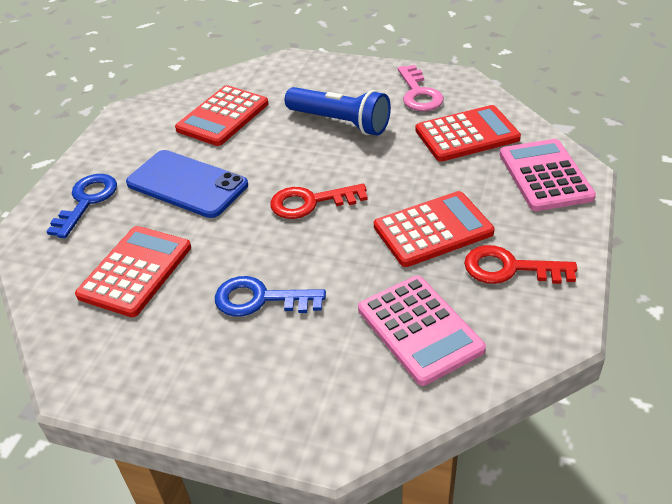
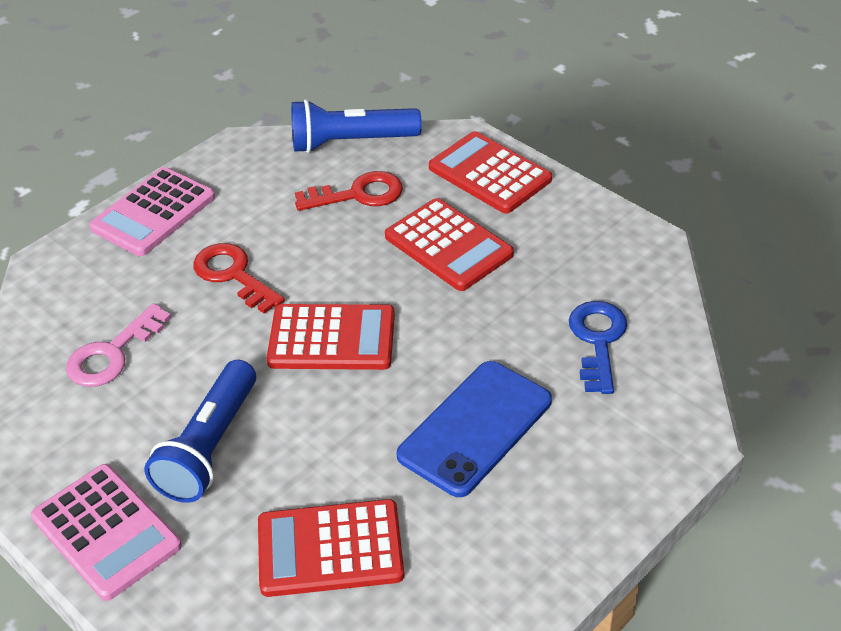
blue flashlight: 1 -> 2
blue key: 2 -> 1

